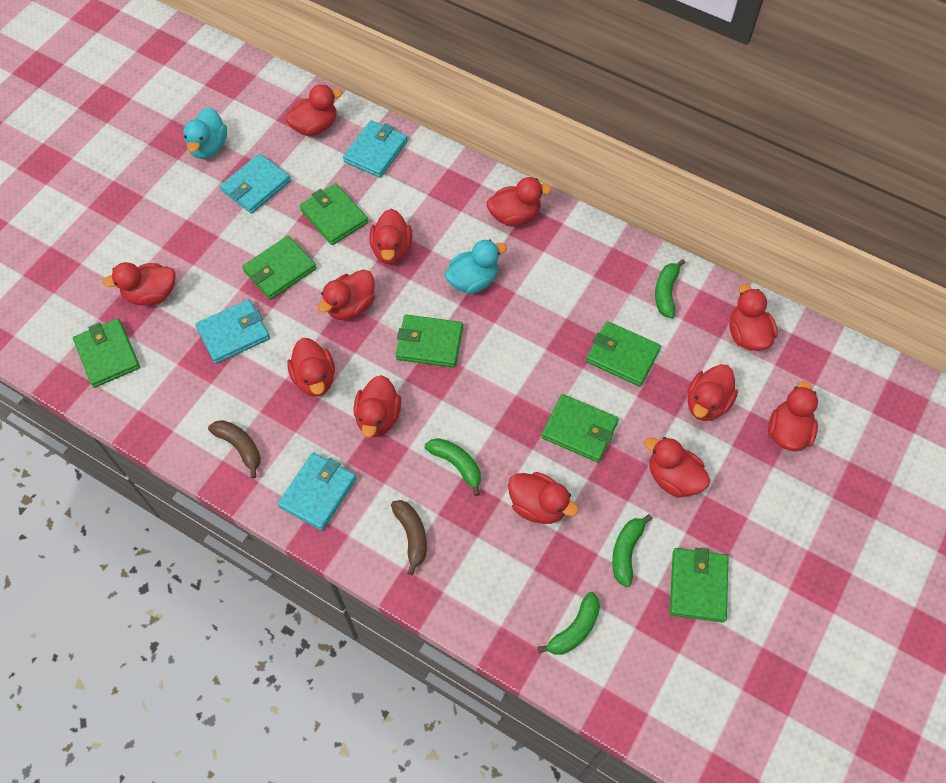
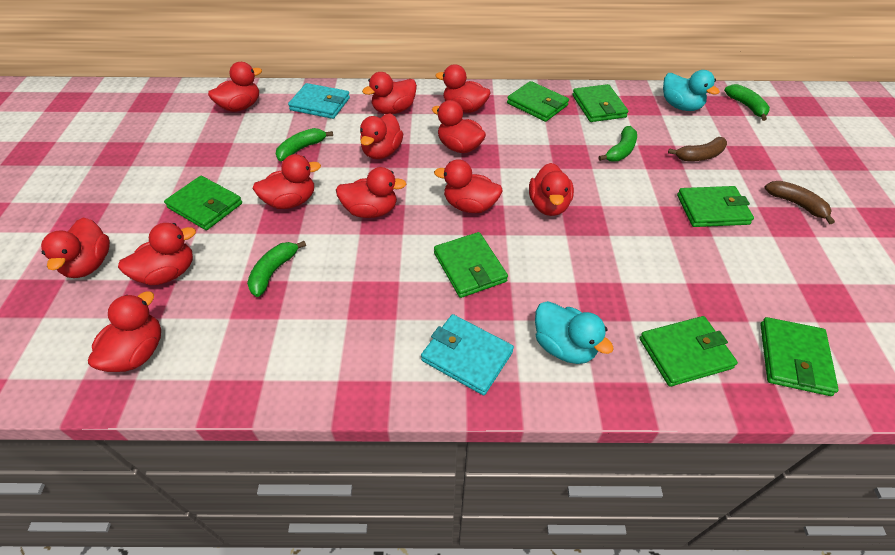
turquoise wallet: 4 -> 2

